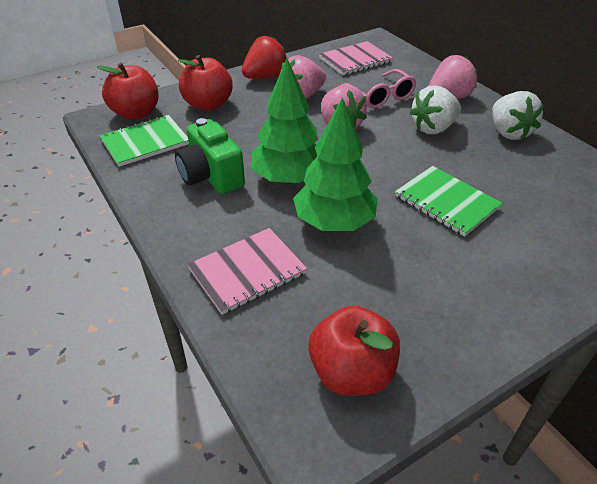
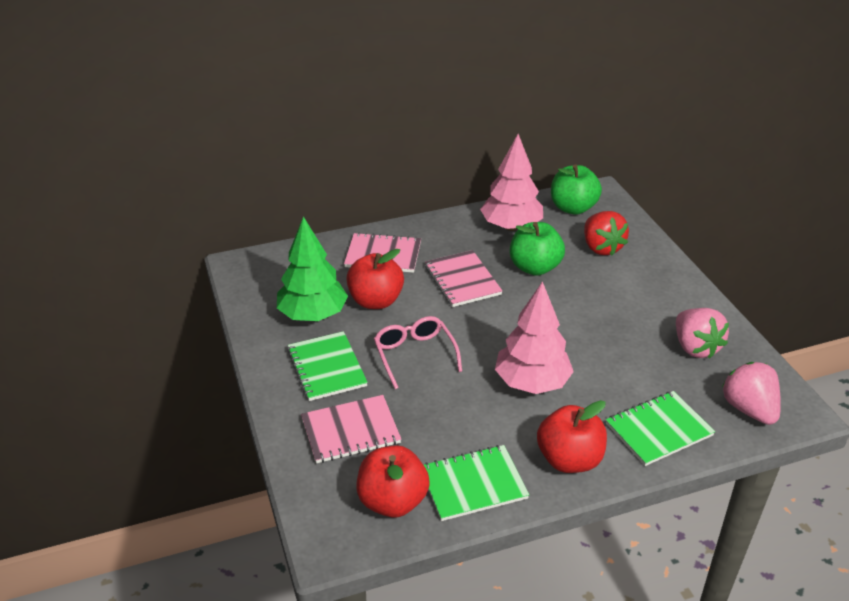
green apple: 0 -> 2
green camera: 1 -> 0
green notebook: 2 -> 3
green tree: 2 -> 1
pink notebook: 2 -> 3
pink strawberry: 3 -> 2
pink tree: 0 -> 2
white strawberry: 2 -> 0

